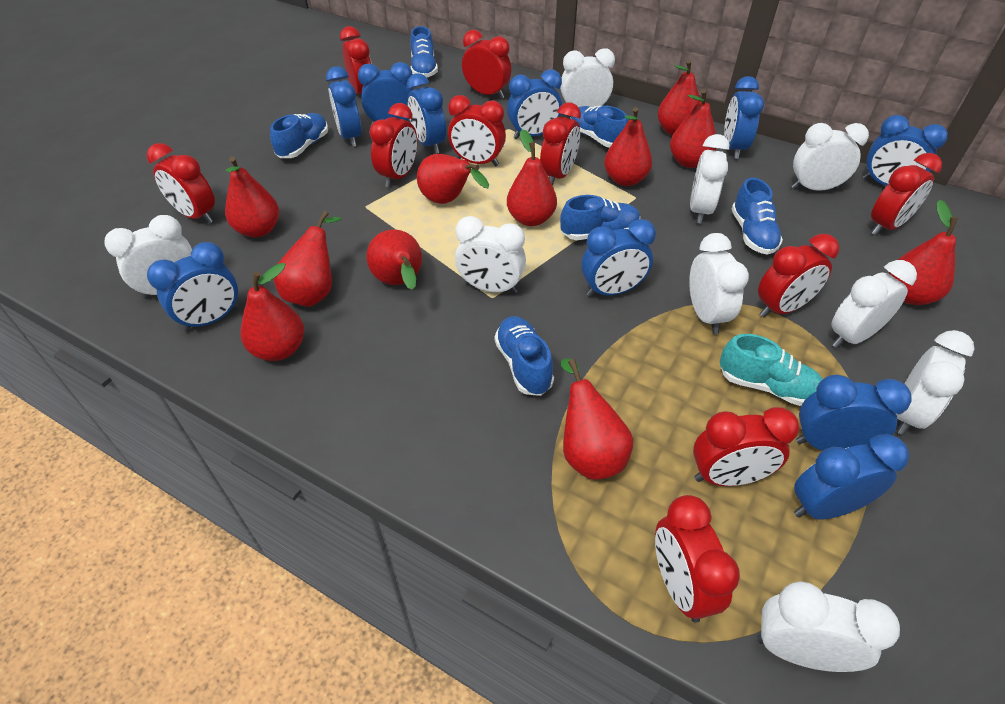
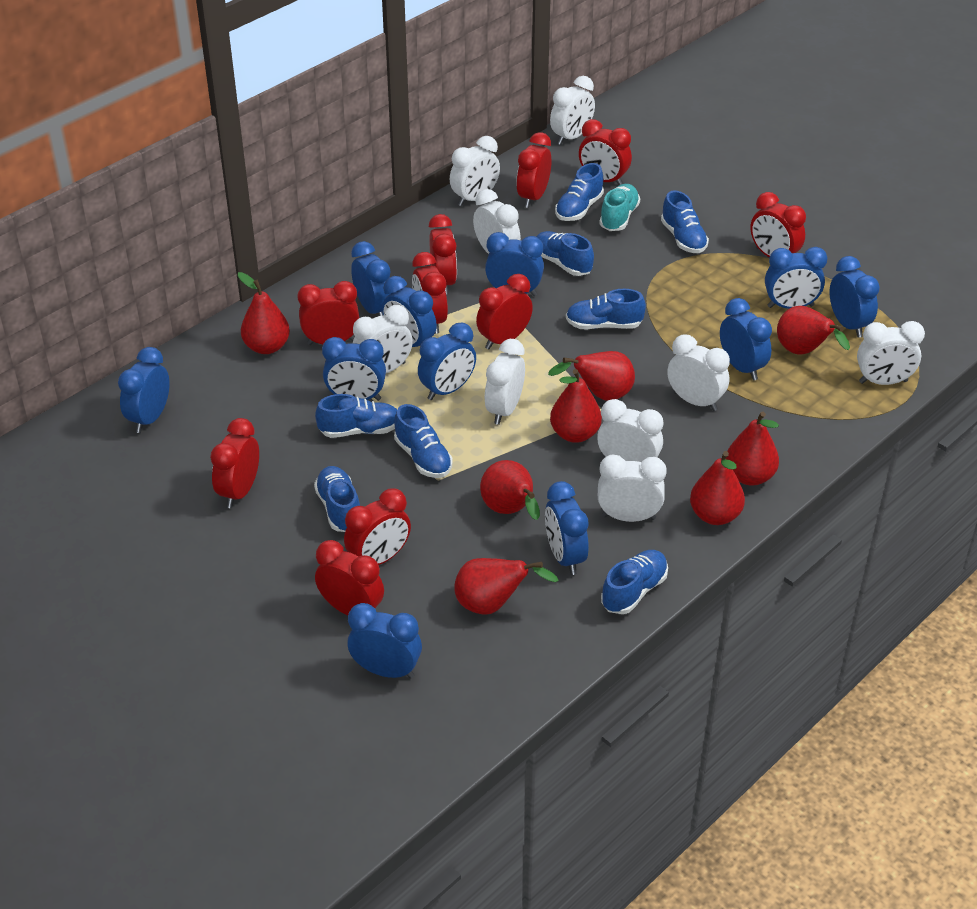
blue clock: 10 -> 11
blue shoe: 6 -> 8
red pear: 11 -> 8

